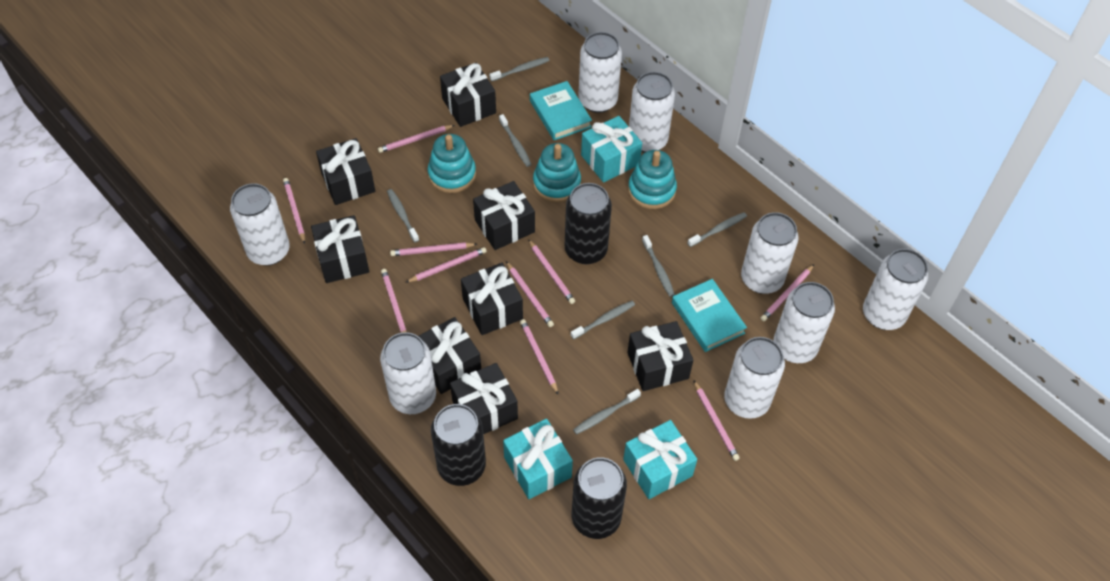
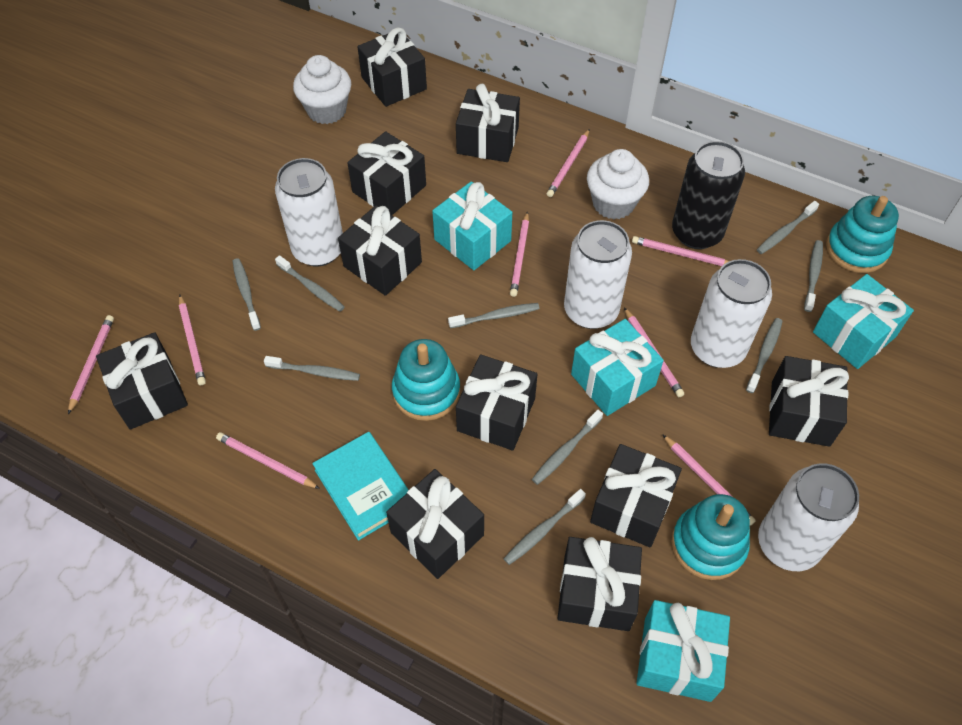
black can: 3 -> 1
black gift: 8 -> 10
grey toothbrush: 7 -> 9
pink pencil: 10 -> 8
turquoise book: 2 -> 1
turquoise gift: 3 -> 4
white can: 8 -> 4
white cupcake: 0 -> 2

